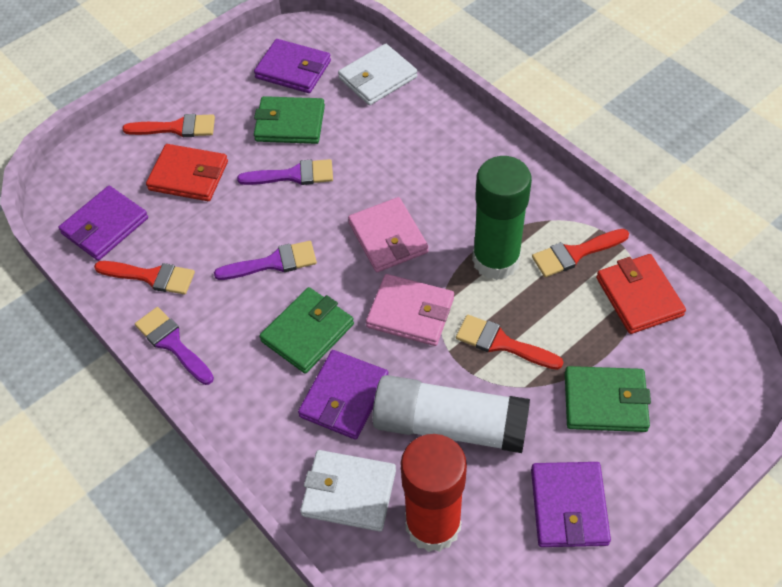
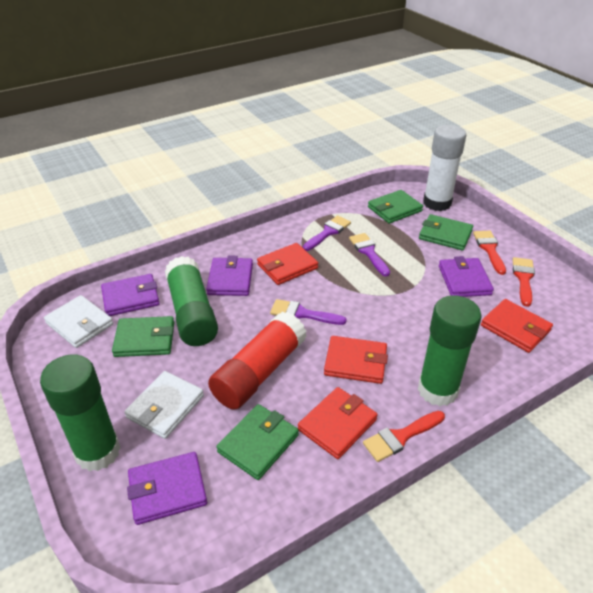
green glue stick: 1 -> 3
green wallet: 3 -> 4
pink wallet: 2 -> 0
red brush: 4 -> 3
red wallet: 2 -> 4

